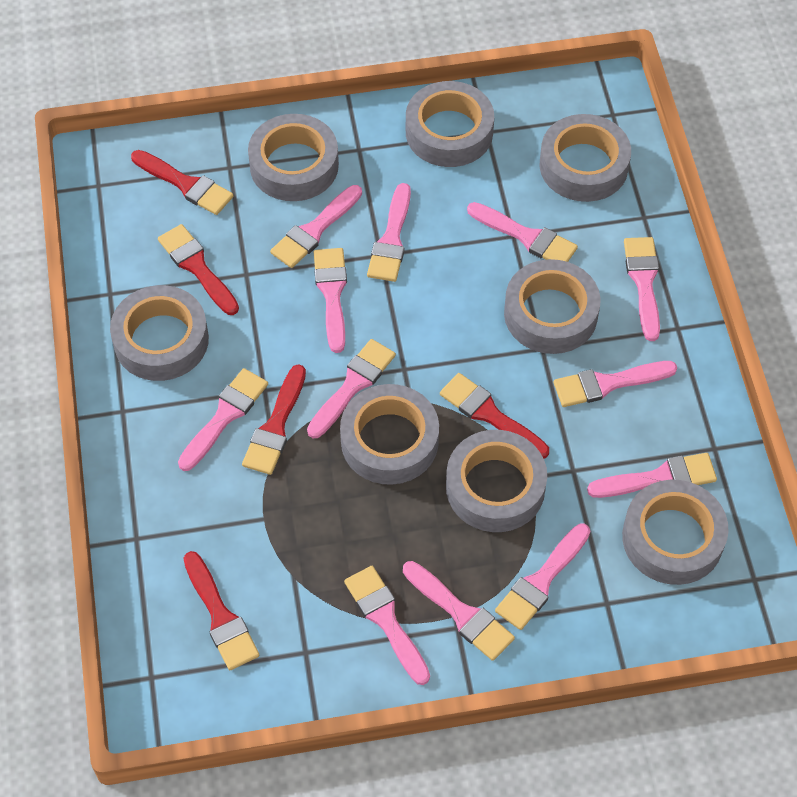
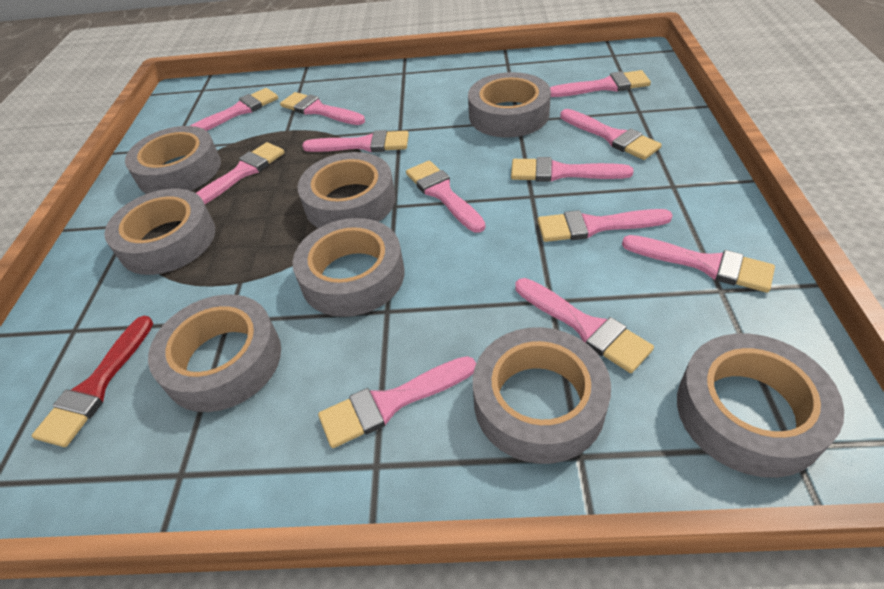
red brush: 5 -> 1

